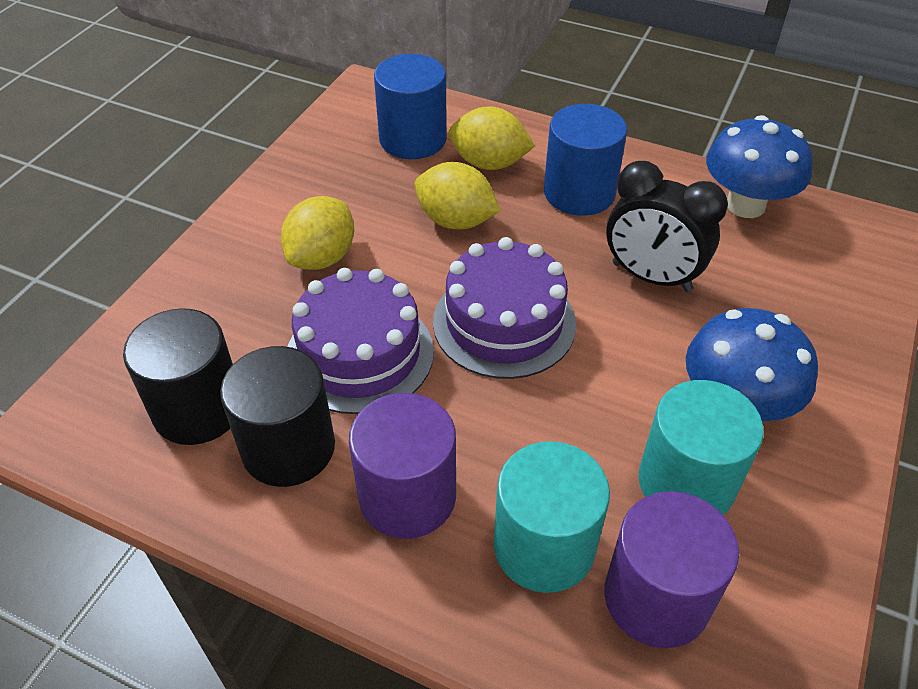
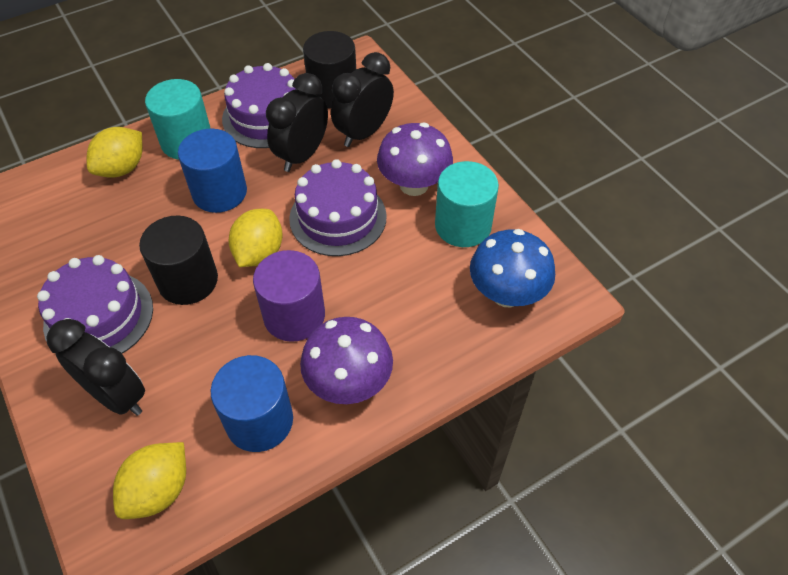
black clock: 1 -> 3
blue mushroom: 2 -> 1
purple cake: 2 -> 3
purple cylinder: 2 -> 1
purple mushroom: 0 -> 2

